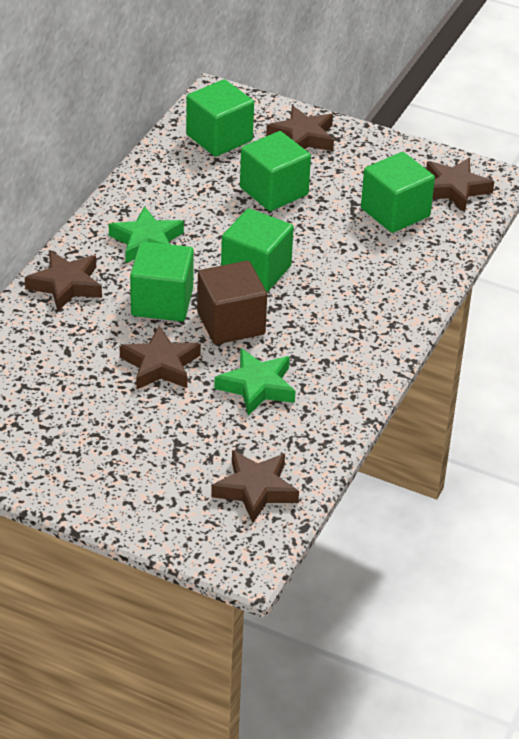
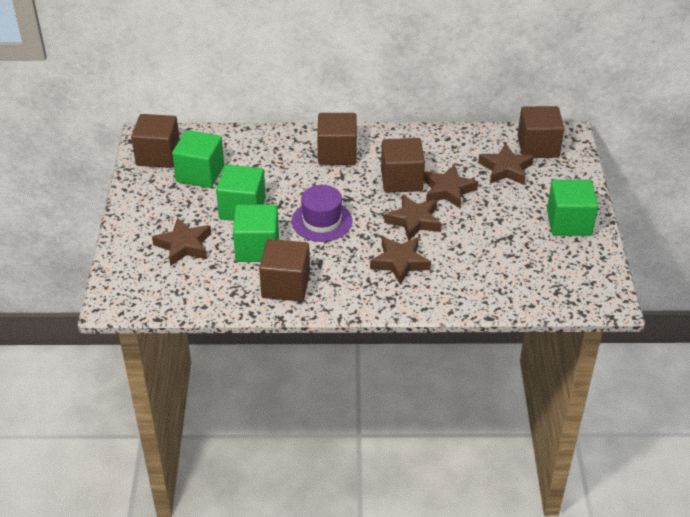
brown cube: 1 -> 5
green cube: 5 -> 4
green star: 2 -> 0
purple hat: 0 -> 1

